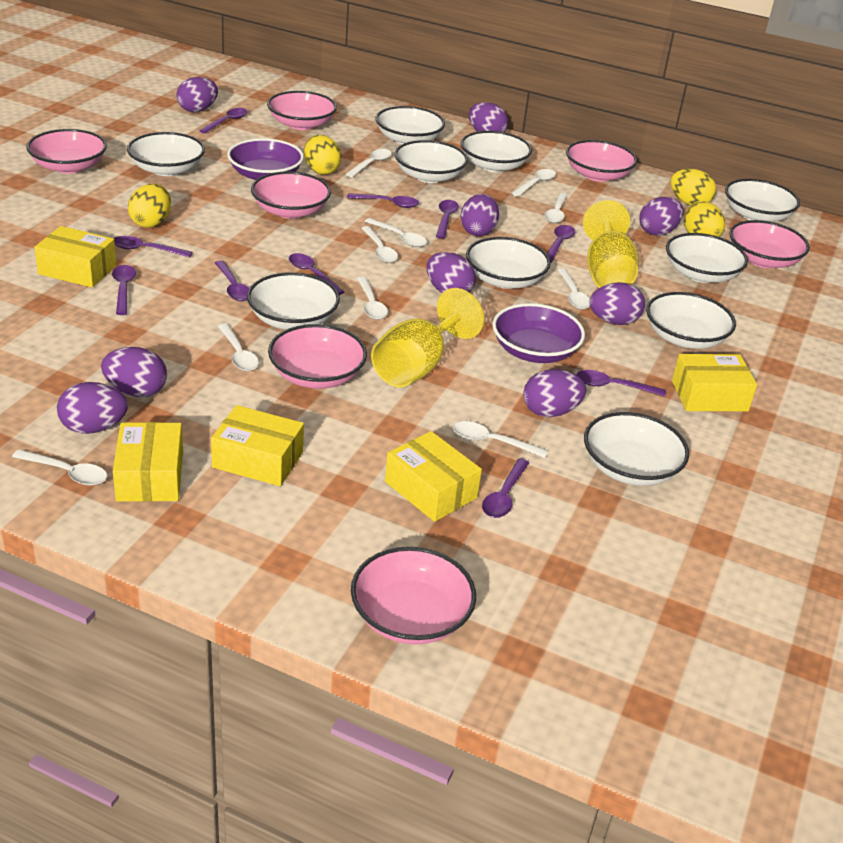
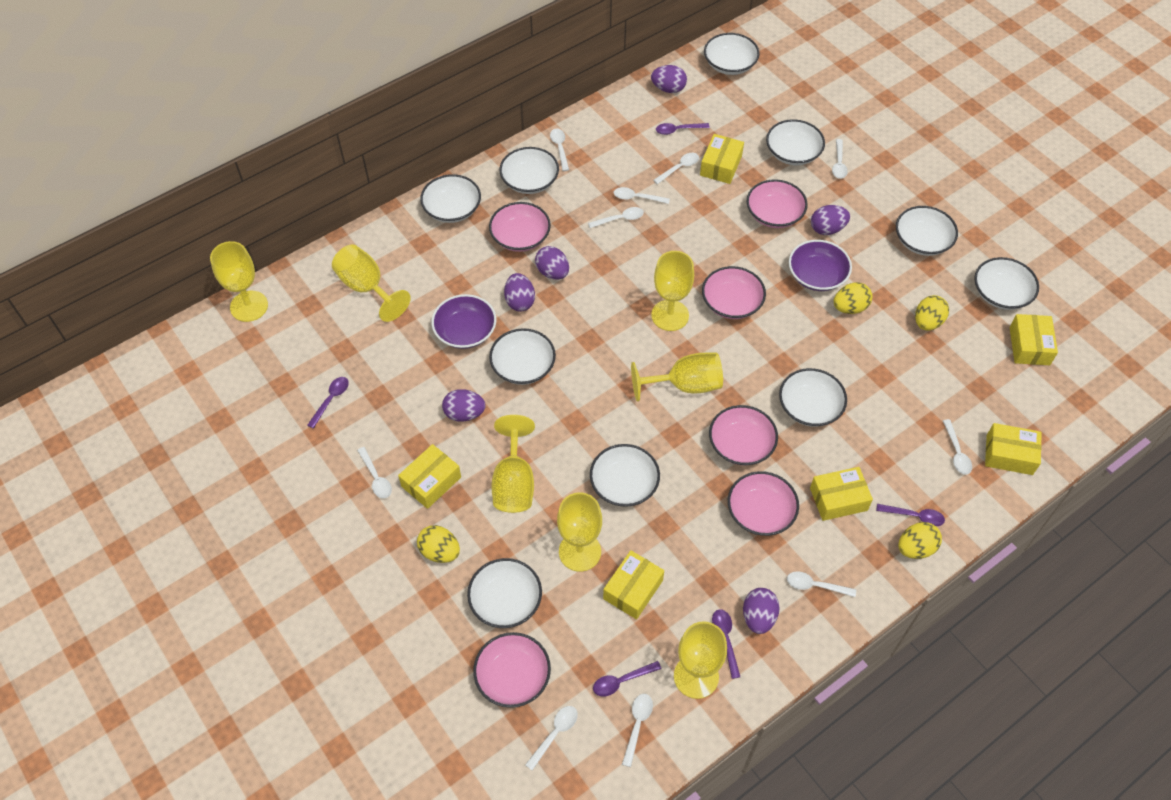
pink bowl: 7 -> 6
purple egg: 9 -> 6
purple spoon: 10 -> 5
yellow box: 5 -> 6
yellow goblet: 2 -> 7

